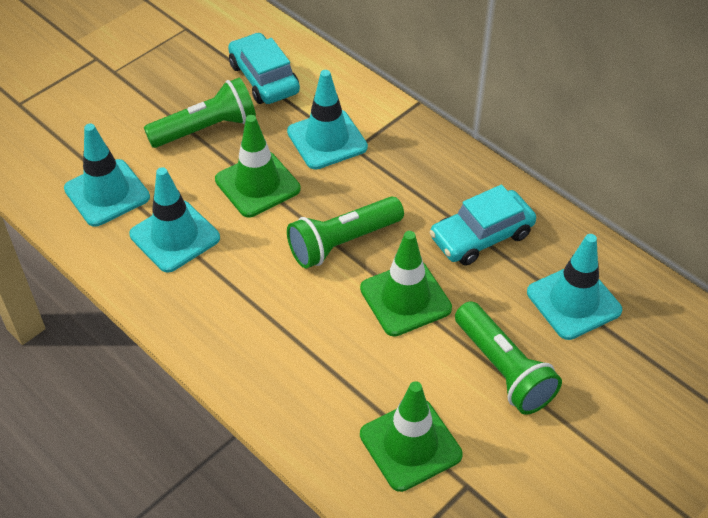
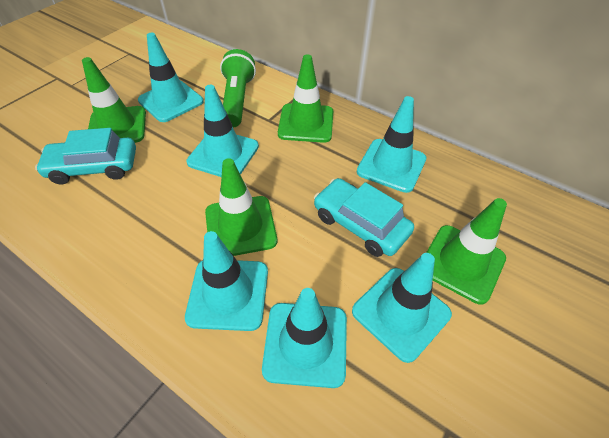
green flashlight: 3 -> 1
green traffic cone: 3 -> 4
turquoise traffic cone: 4 -> 6

